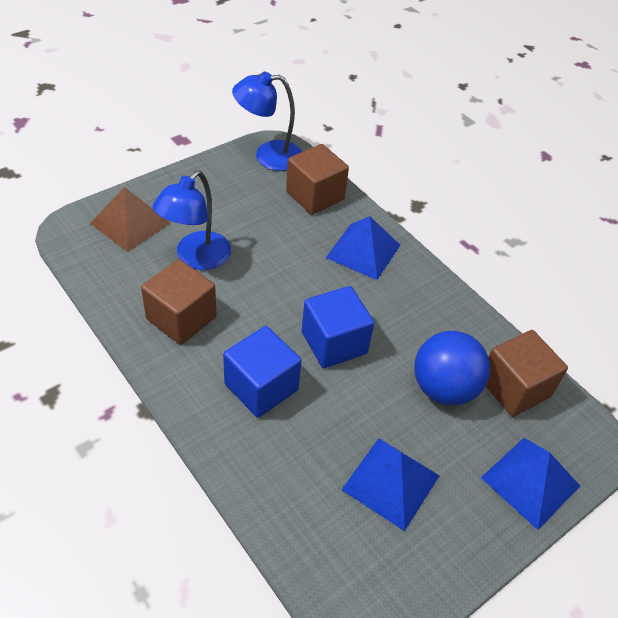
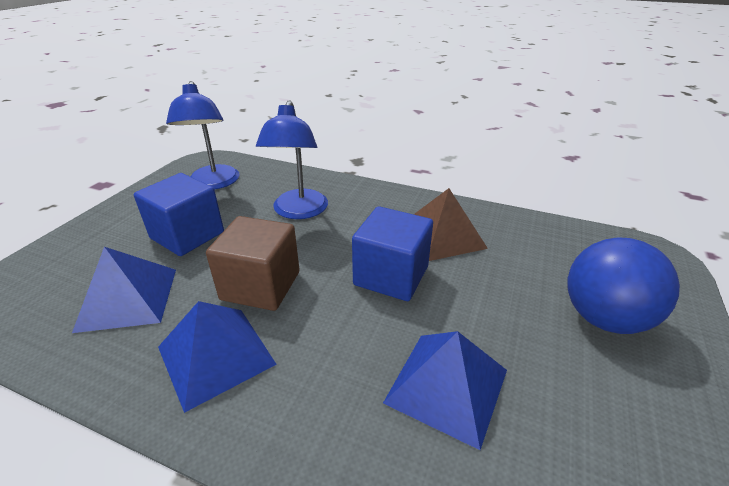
brown cube: 3 -> 1

